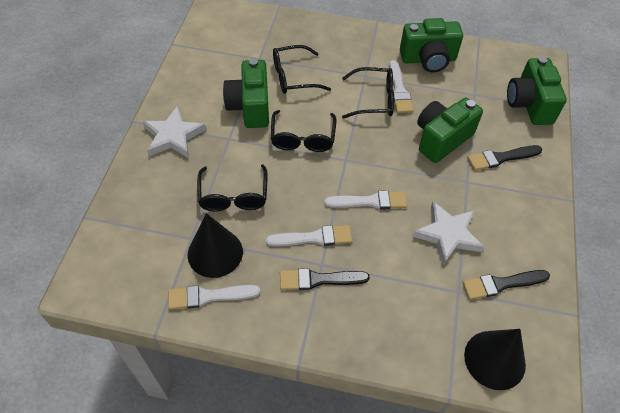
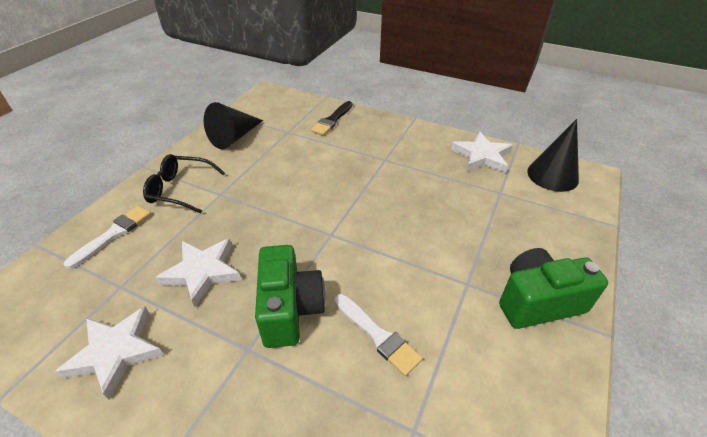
black brush: 3 -> 1
black glasses: 4 -> 1
green camera: 4 -> 2
white brush: 4 -> 2
white star: 2 -> 3

